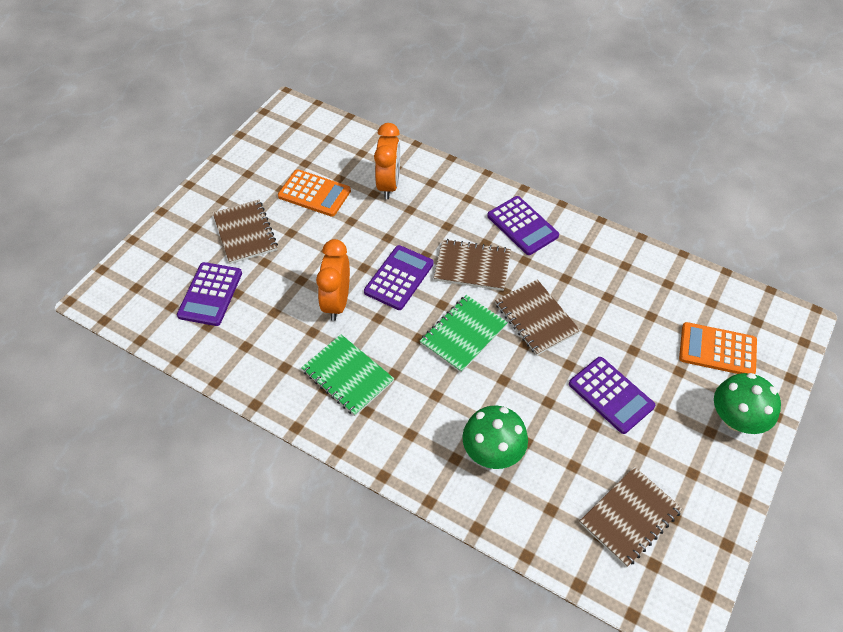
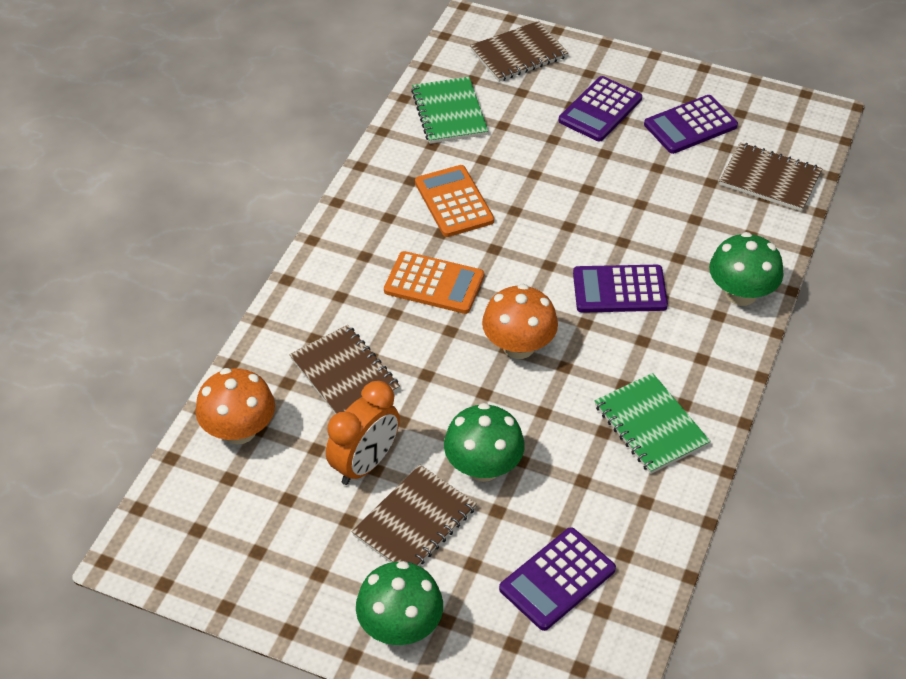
green mushroom: 2 -> 3
orange clock: 2 -> 1
orange mushroom: 0 -> 2

